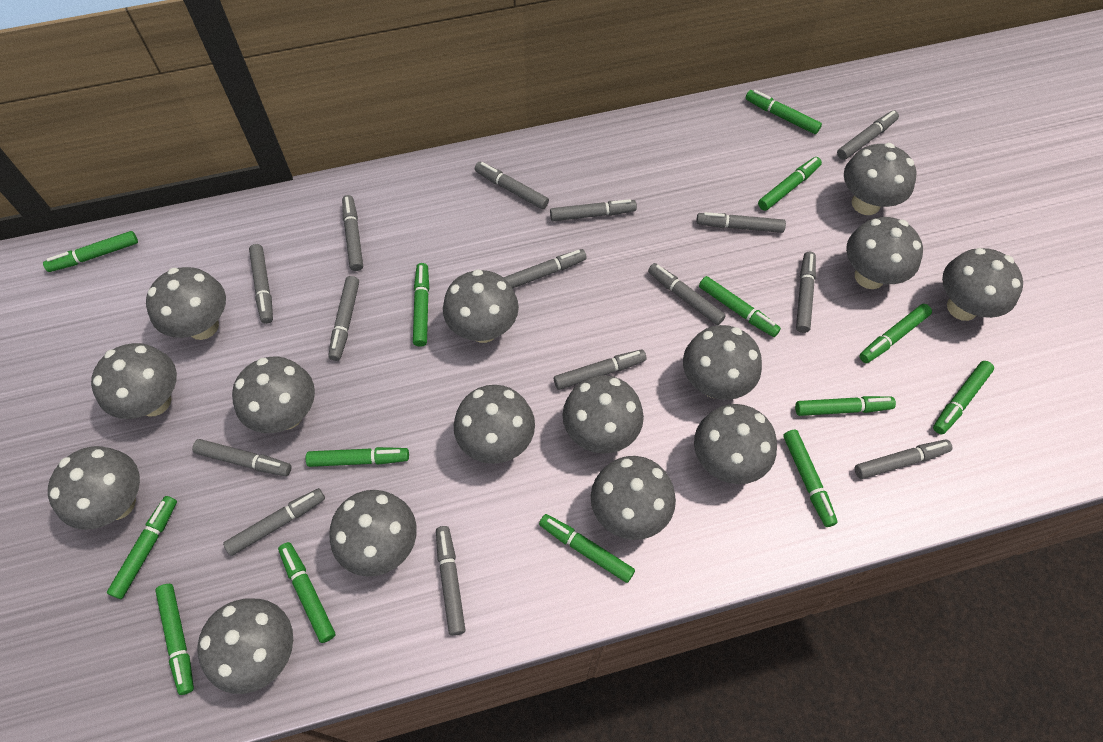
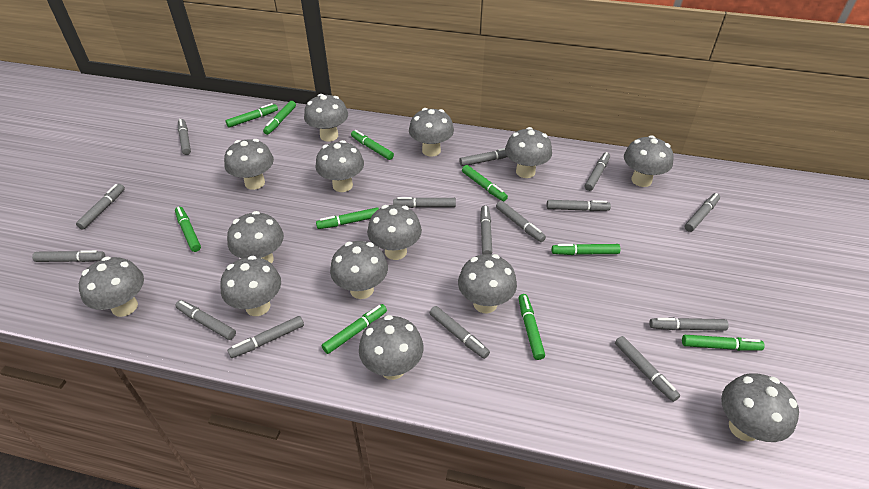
green marker: 14 -> 10
grey mushroom: 15 -> 14

